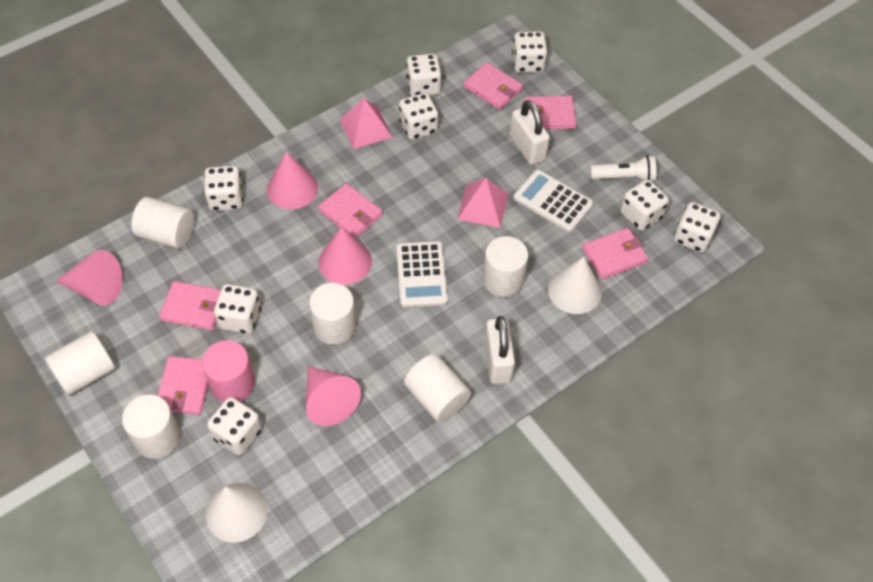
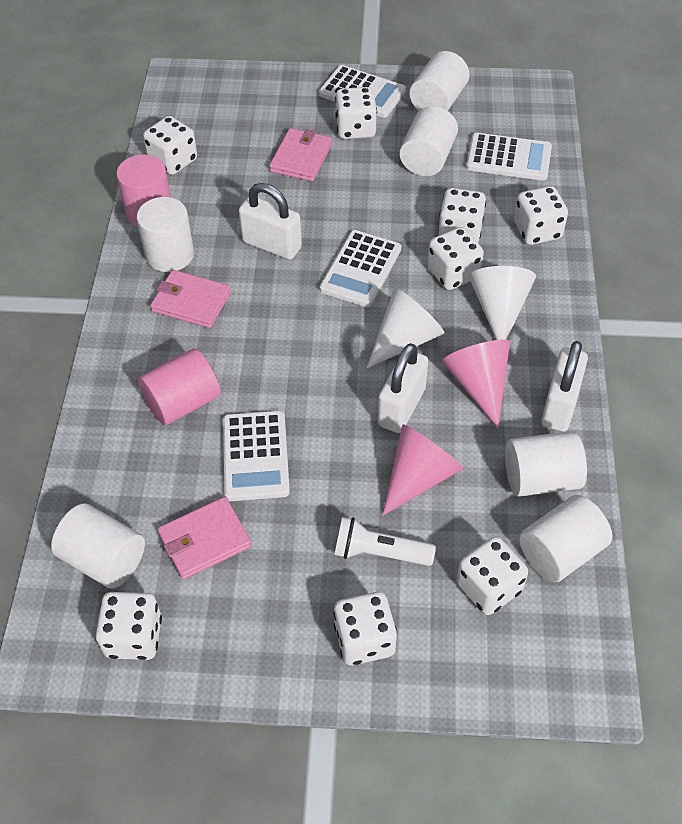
pink cone: 4 -> 2
pink cylinder: 1 -> 2
pink pyramid: 2 -> 0
pink wallet: 6 -> 3
white calculator: 2 -> 4
white padlock: 2 -> 3

